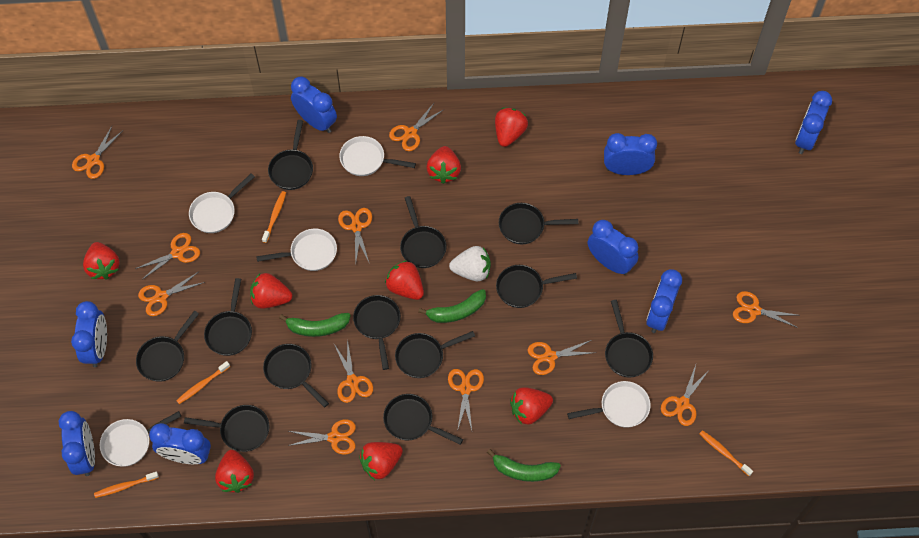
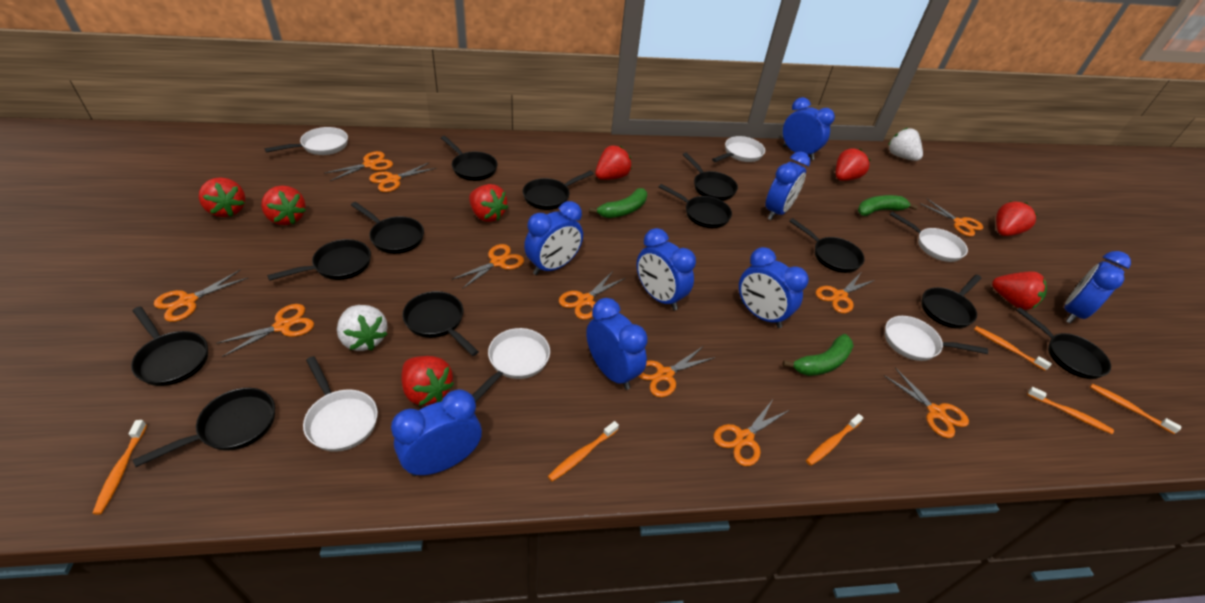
orange toothbrush: 4 -> 6
white pan: 5 -> 6
white strawberry: 1 -> 2

